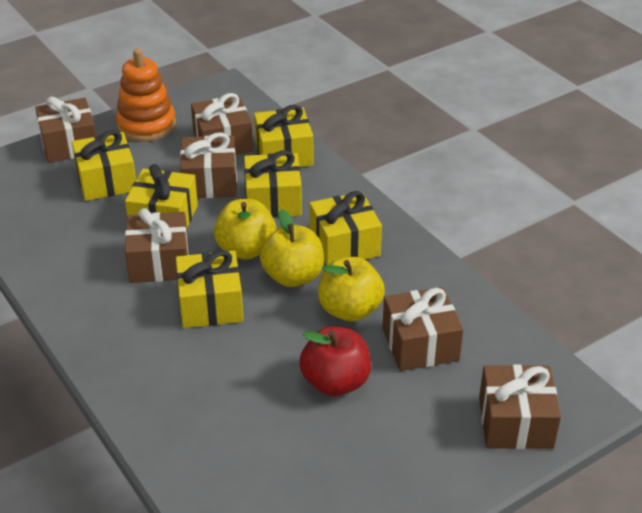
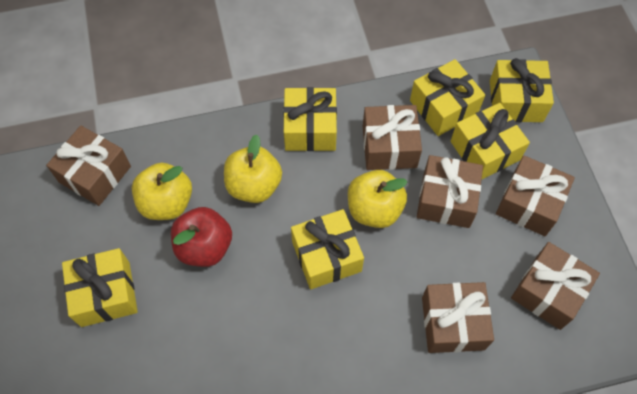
orange stacking toy: 1 -> 0

